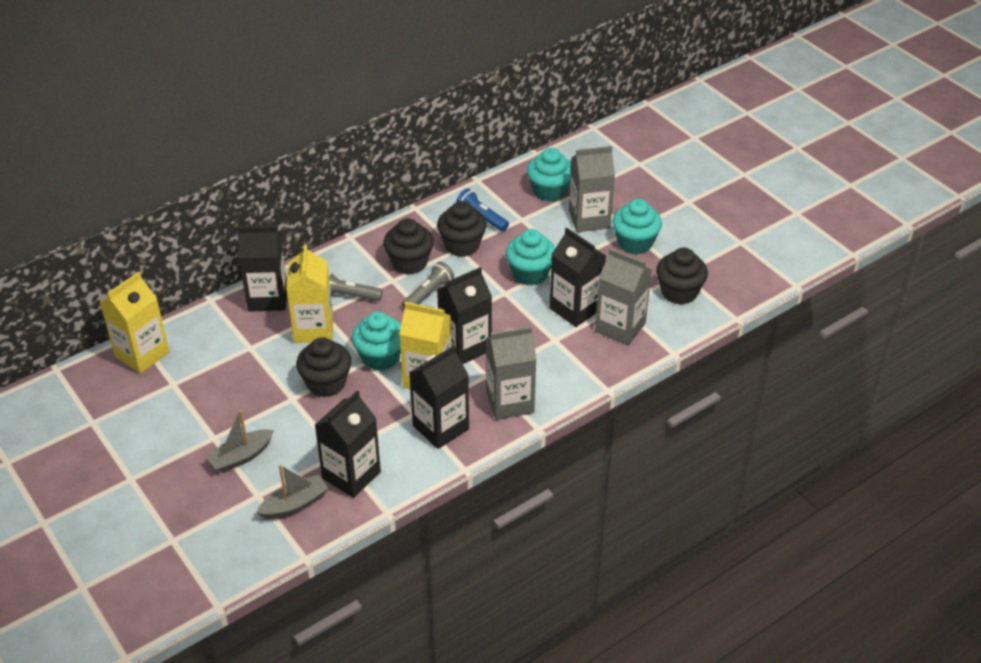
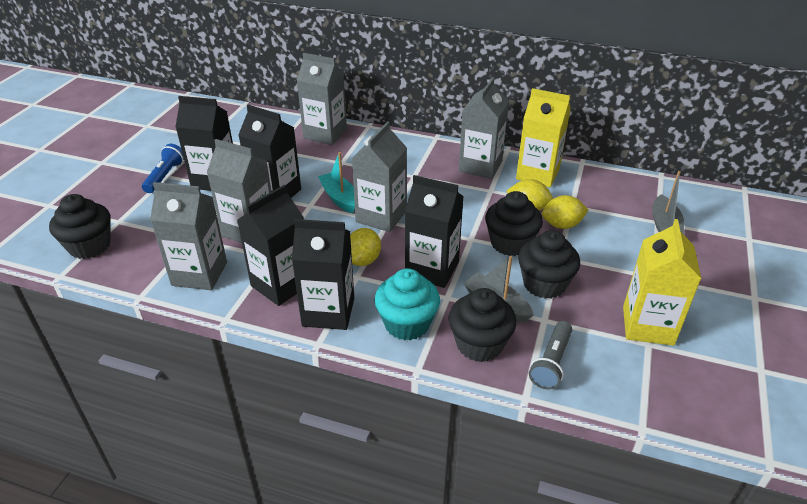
grey carton: 3 -> 5
grey flashlight: 2 -> 1
turquoise boat: 0 -> 1
turquoise cupcake: 4 -> 1
yellow carton: 3 -> 2
yellow lemon: 0 -> 3

